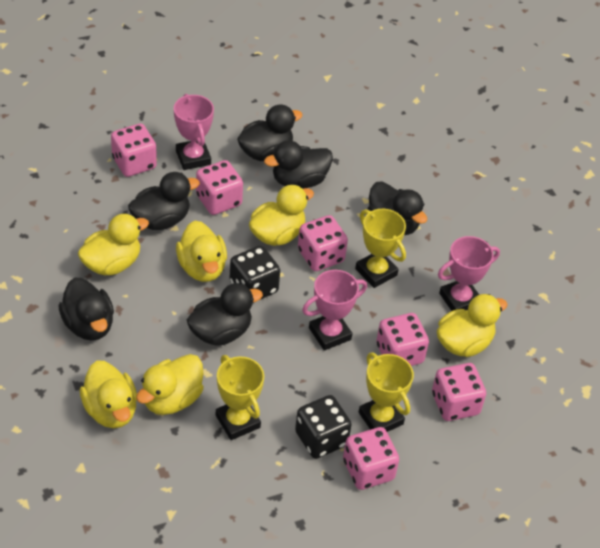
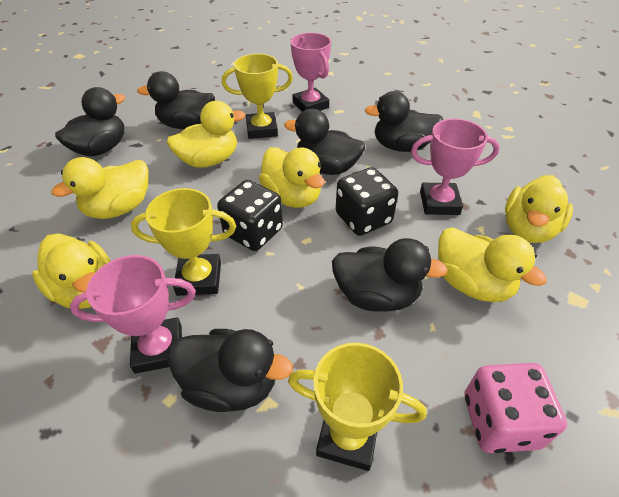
pink dice: 6 -> 1

